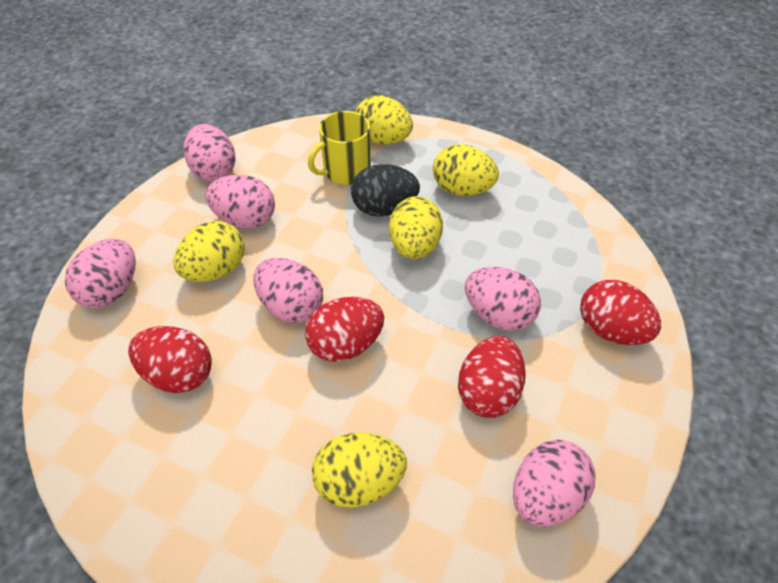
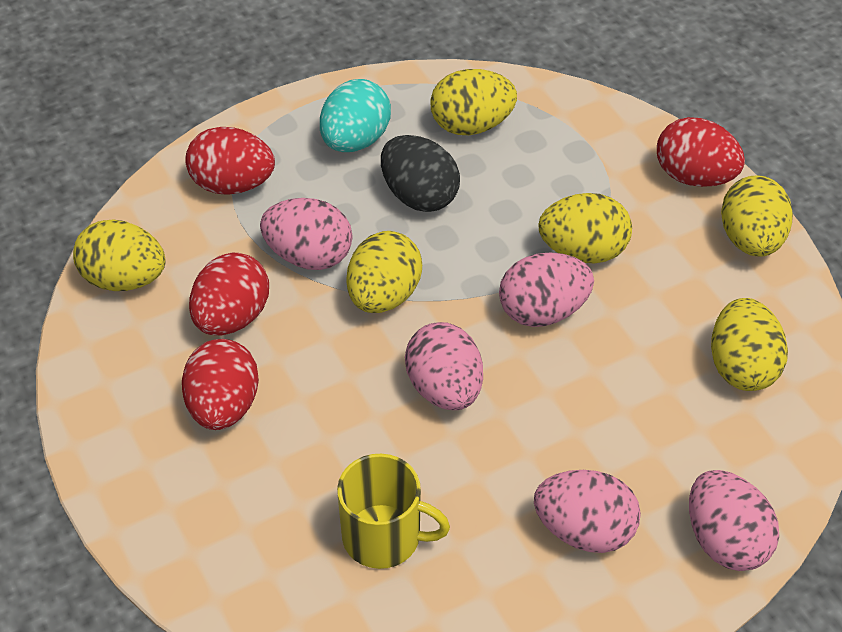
pink egg: 6 -> 5
turquoise egg: 0 -> 1
yellow egg: 5 -> 6

